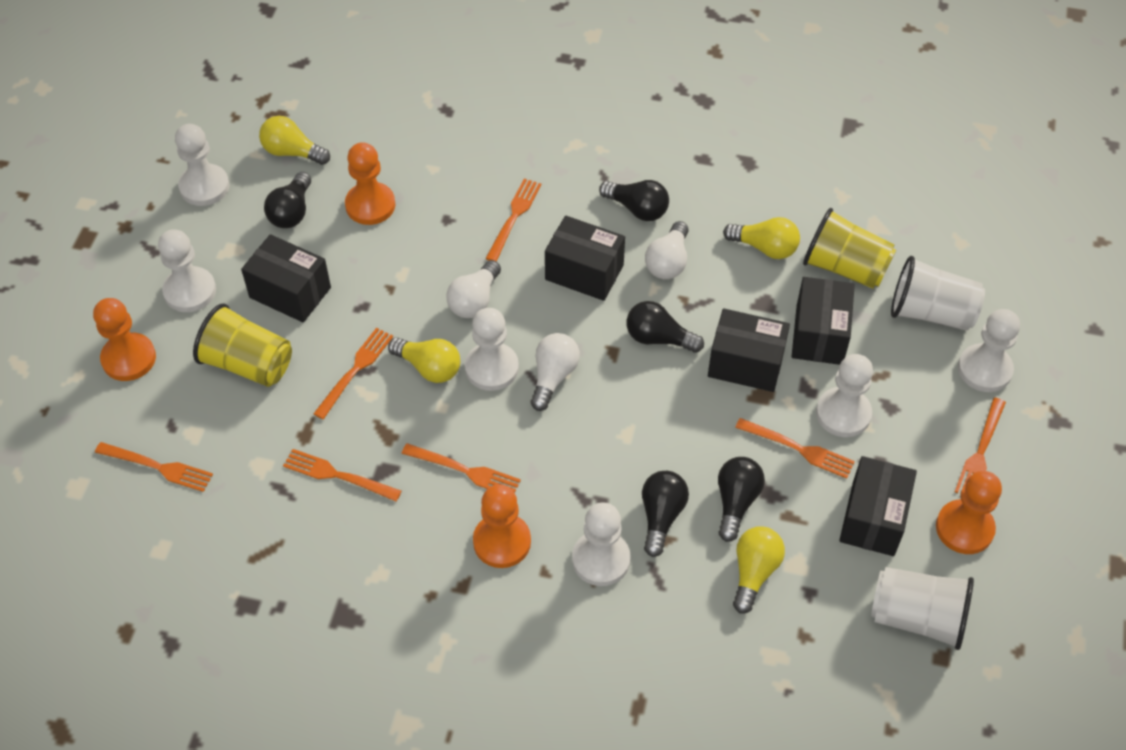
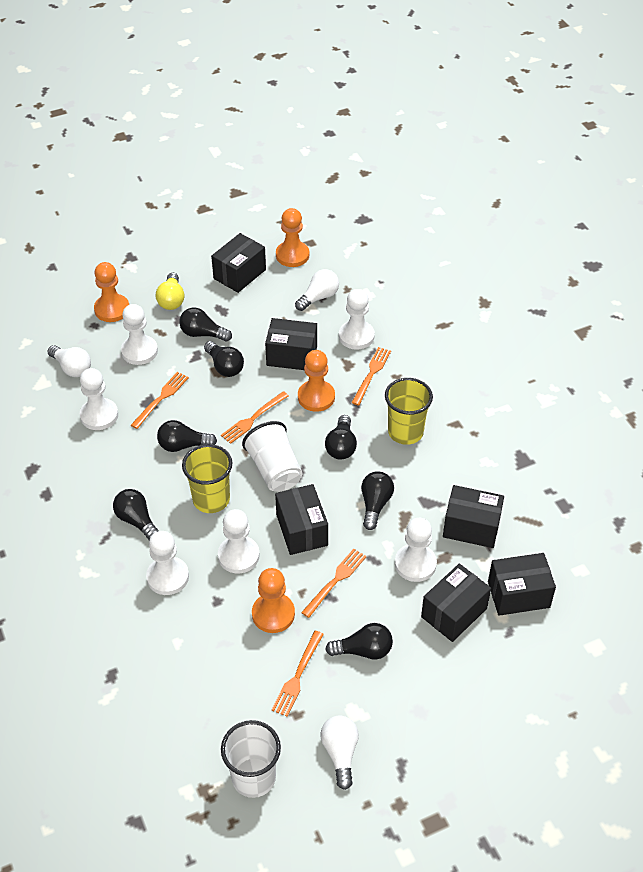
black box: 5 -> 6
black light bulb: 5 -> 7
orange fork: 7 -> 5
yellow light bulb: 4 -> 1

